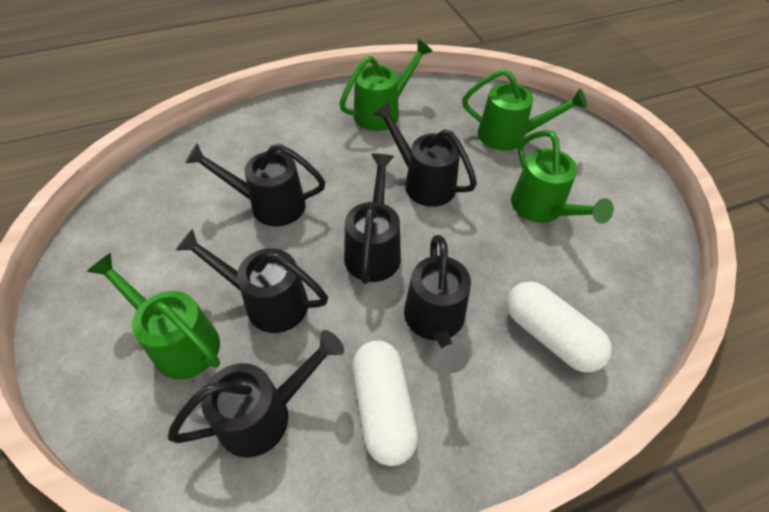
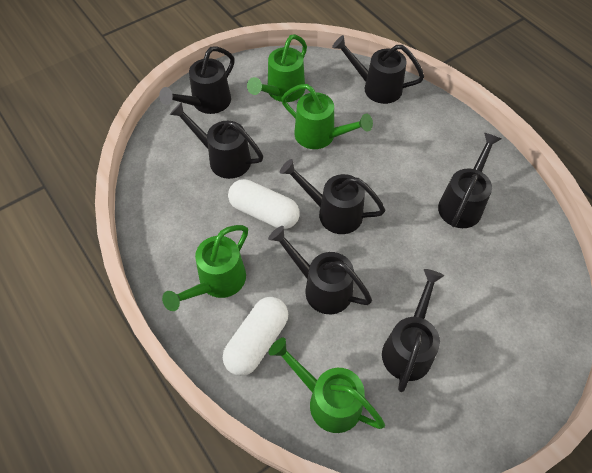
black watering can: 6 -> 7

